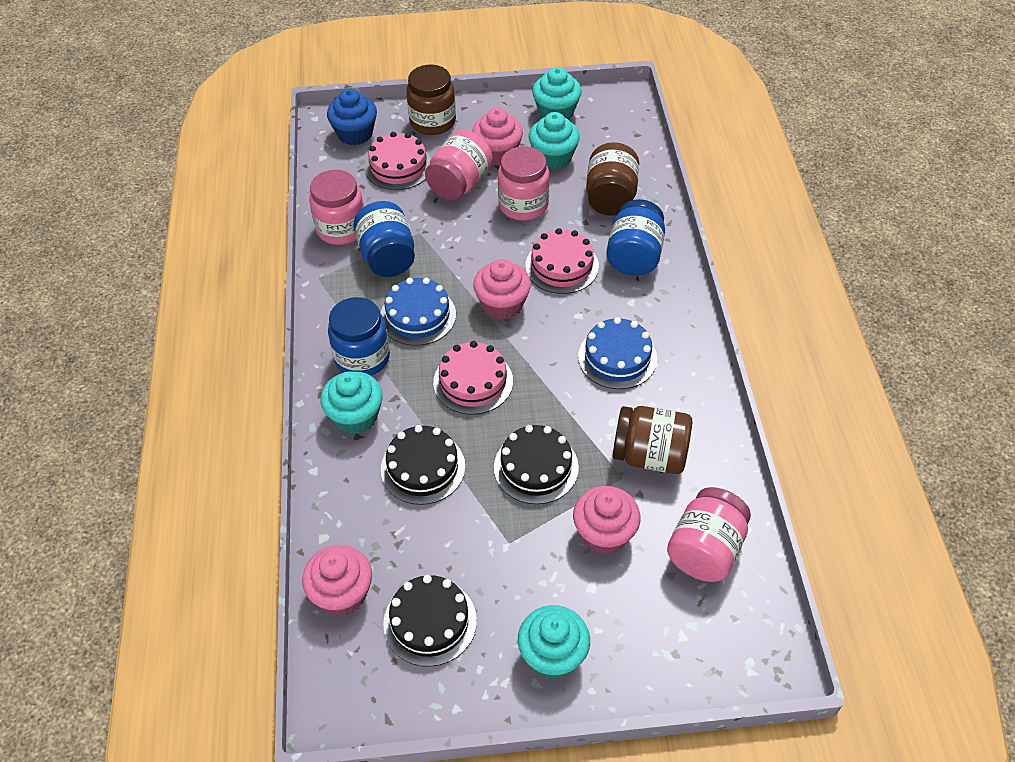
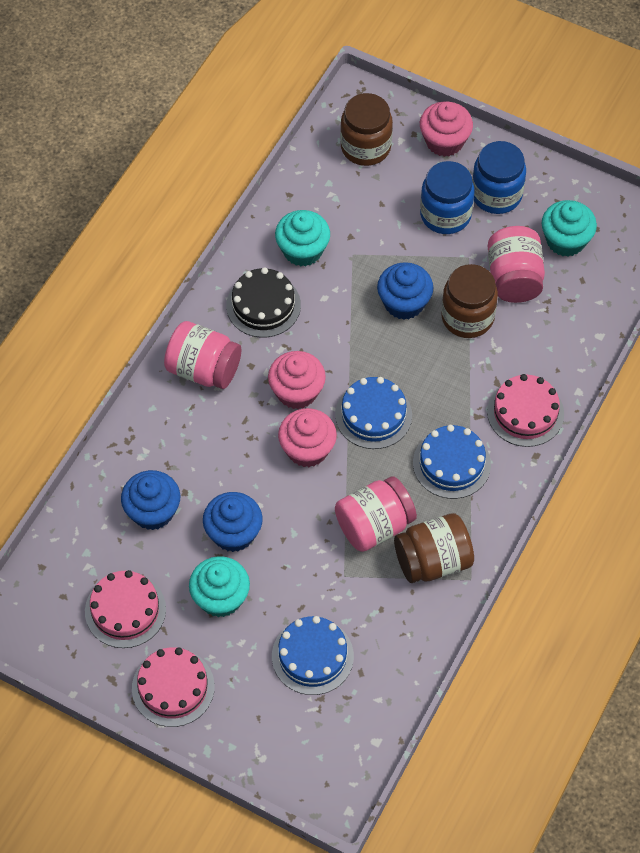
black cake: 3 -> 1
blue cake: 2 -> 3
blue cupcake: 1 -> 3
blue jar: 3 -> 2
pink cupcake: 4 -> 3
pink jar: 4 -> 3
turquoise cupcake: 4 -> 3

